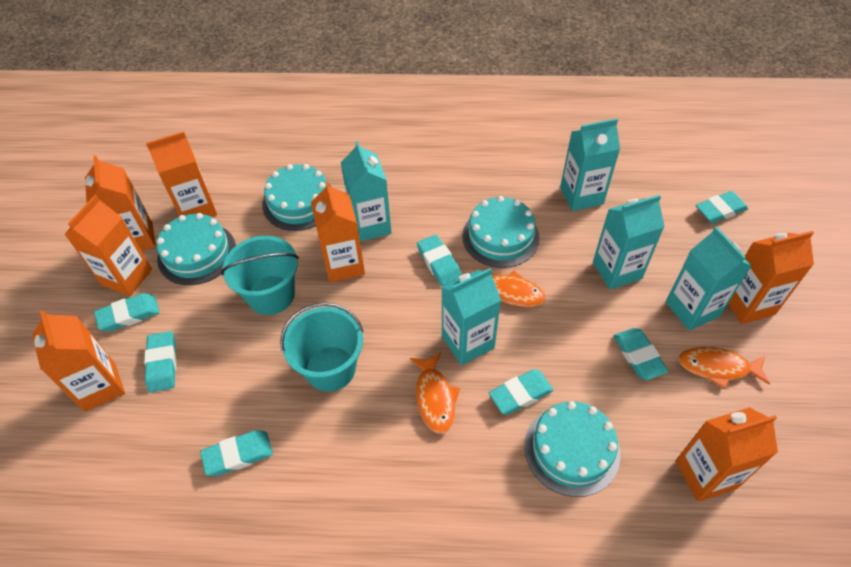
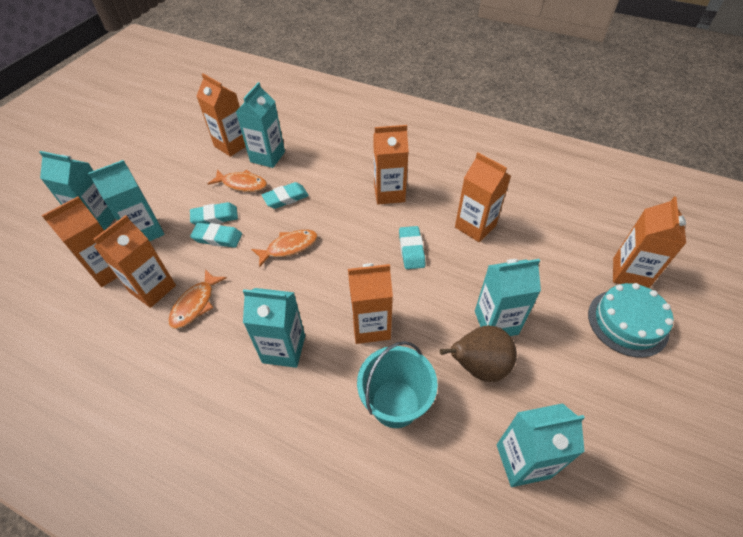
brown pear: 0 -> 1
turquoise bucket: 2 -> 1
turquoise cake: 4 -> 1
turquoise carton: 5 -> 6
turquoise eraser: 7 -> 4

